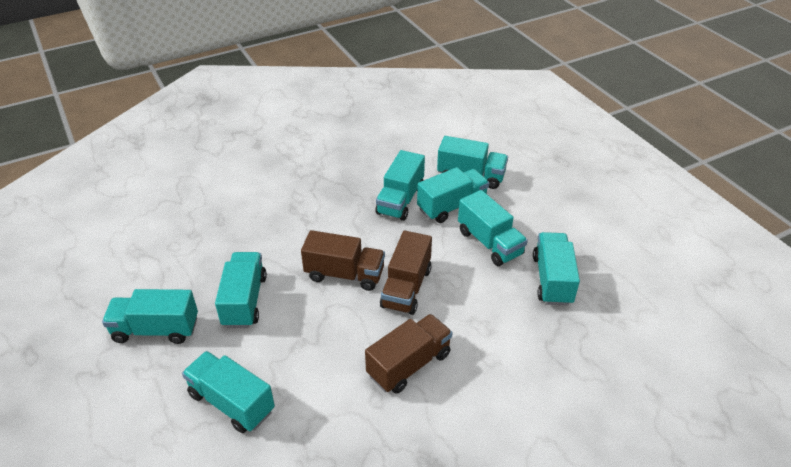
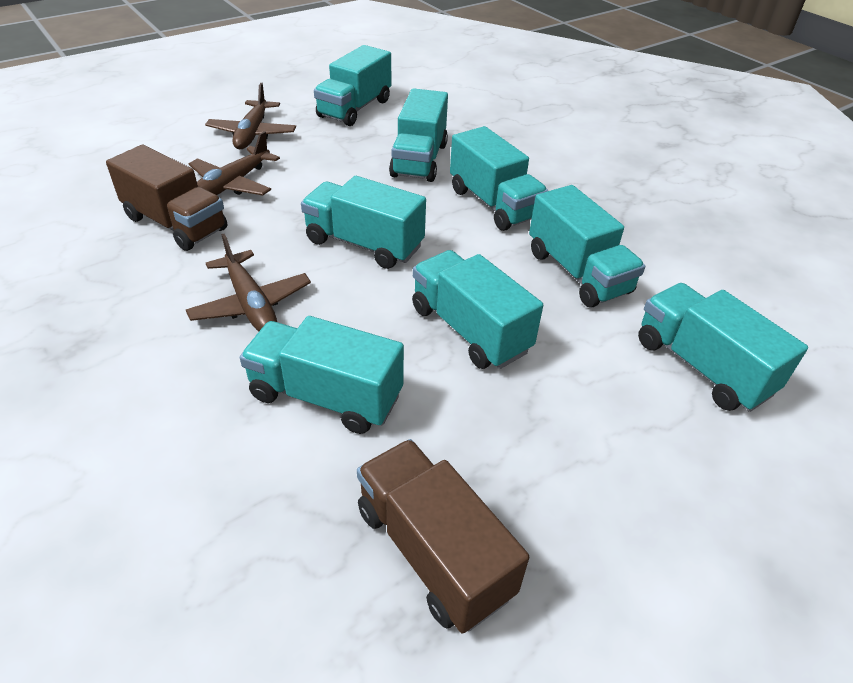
brown plane: 0 -> 3
brown truck: 3 -> 2

